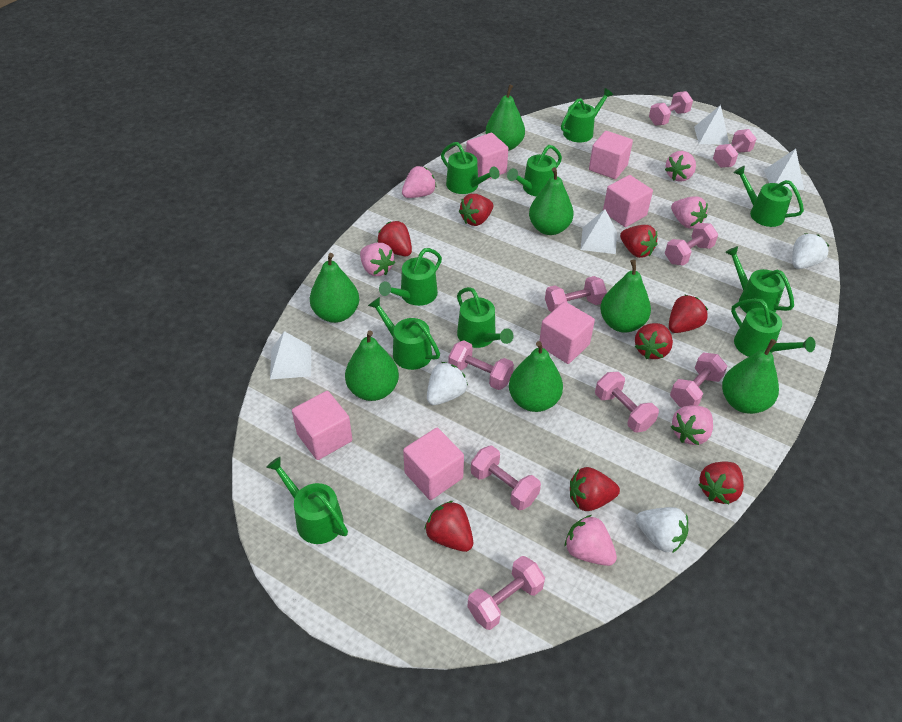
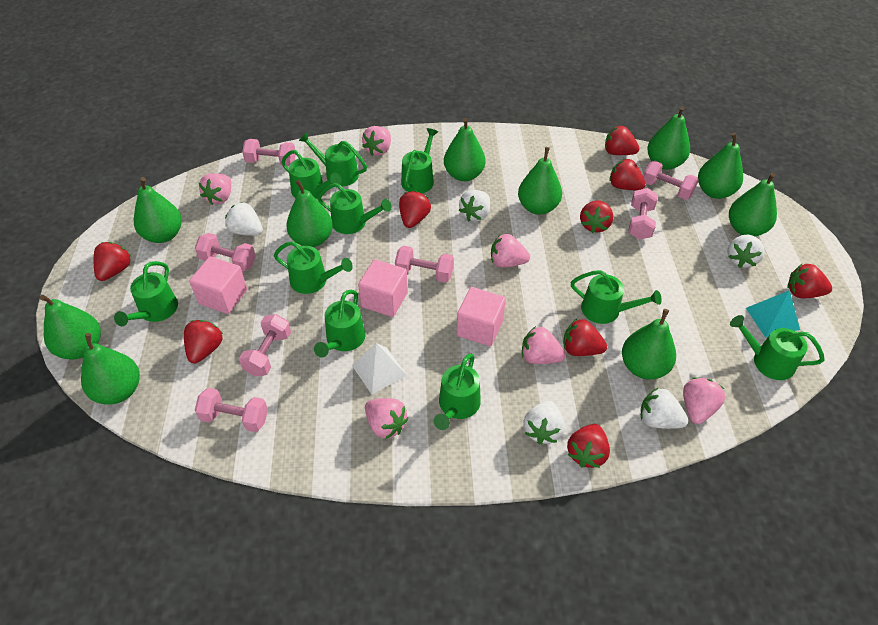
green pear: 7 -> 10
pink cube: 6 -> 3
pink dumbbell: 9 -> 7
red strawberry: 8 -> 9
turquoise pyramid: 0 -> 1
white pyramid: 4 -> 1
white strawberry: 3 -> 5

